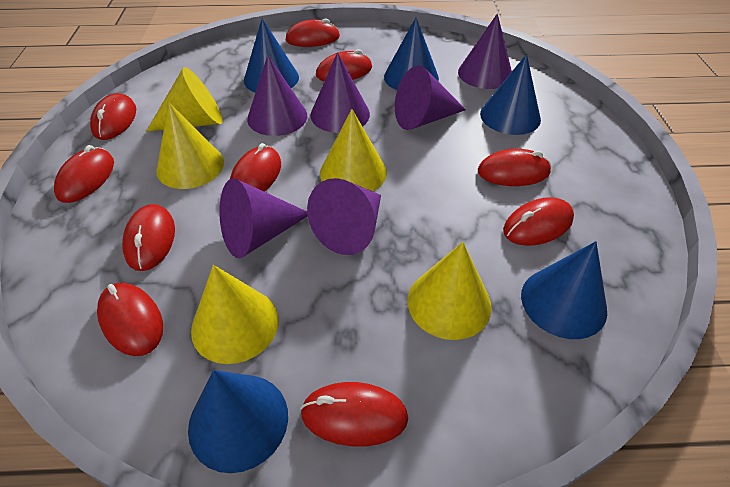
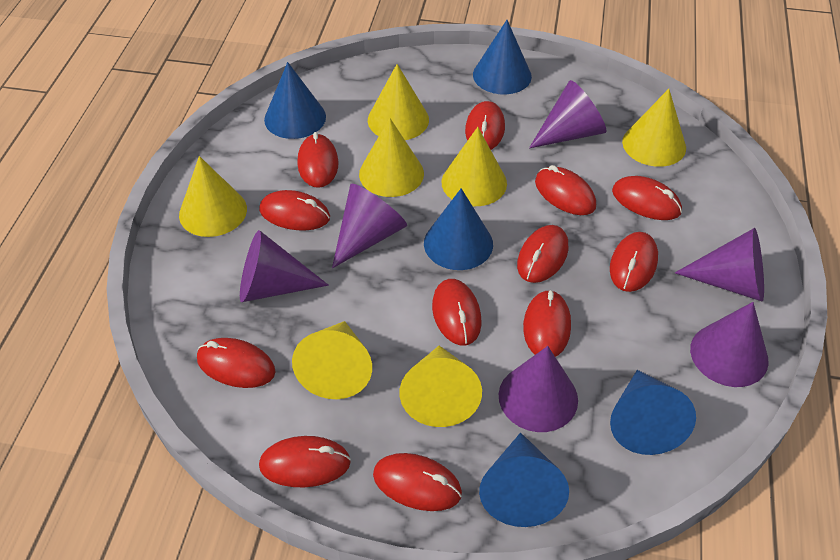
red mouse: 10 -> 12
yellow cone: 5 -> 7

